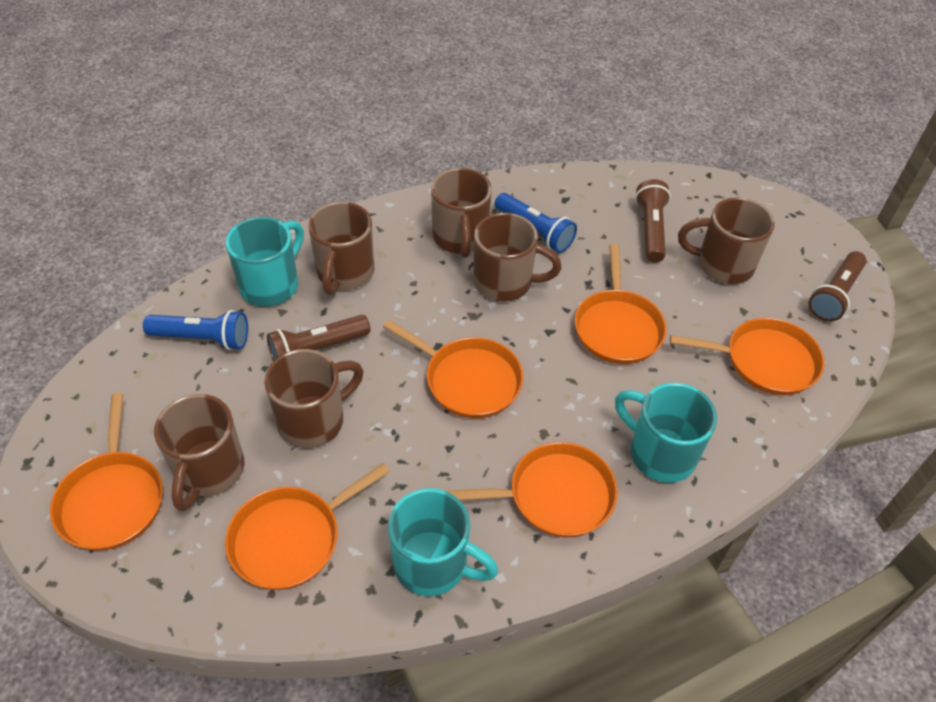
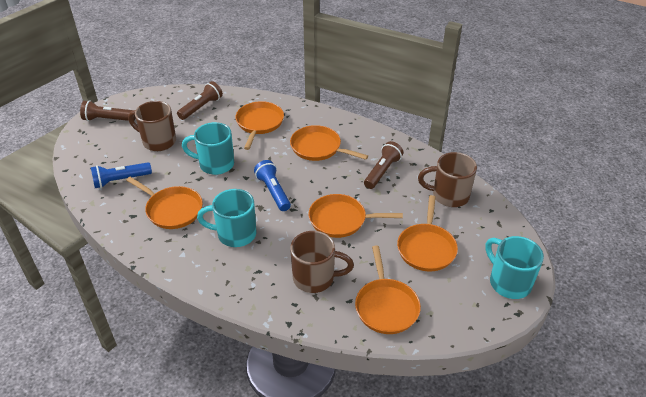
brown mug: 6 -> 3

